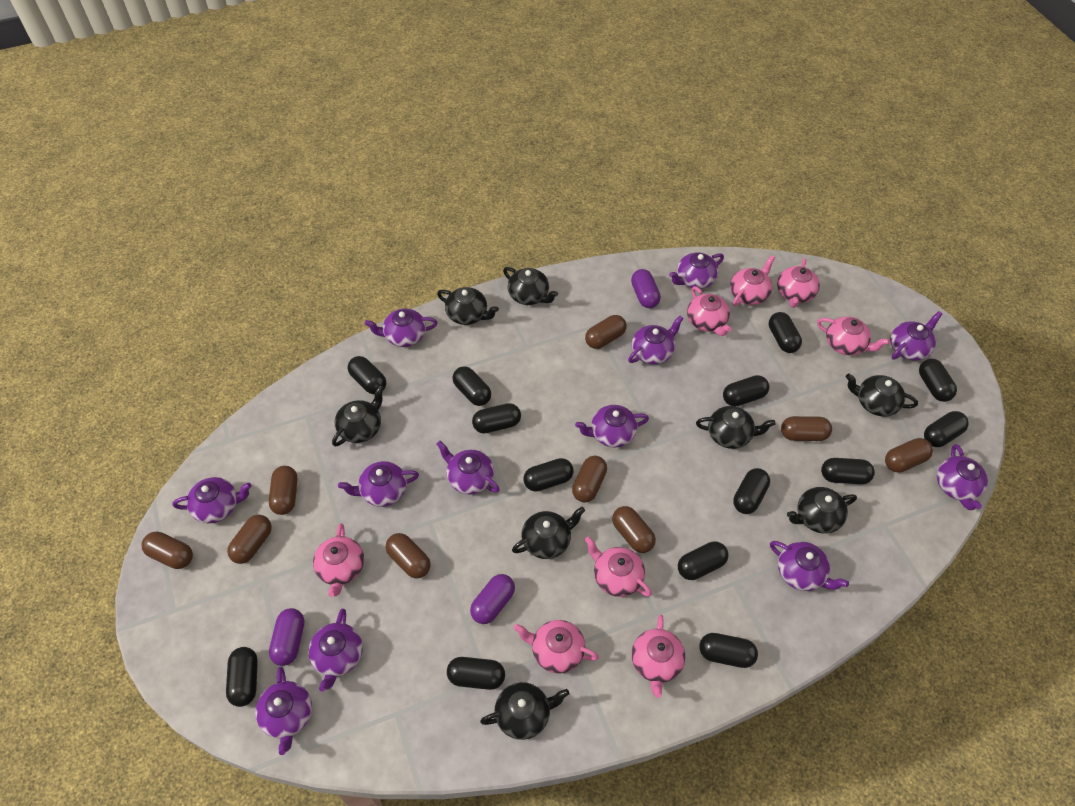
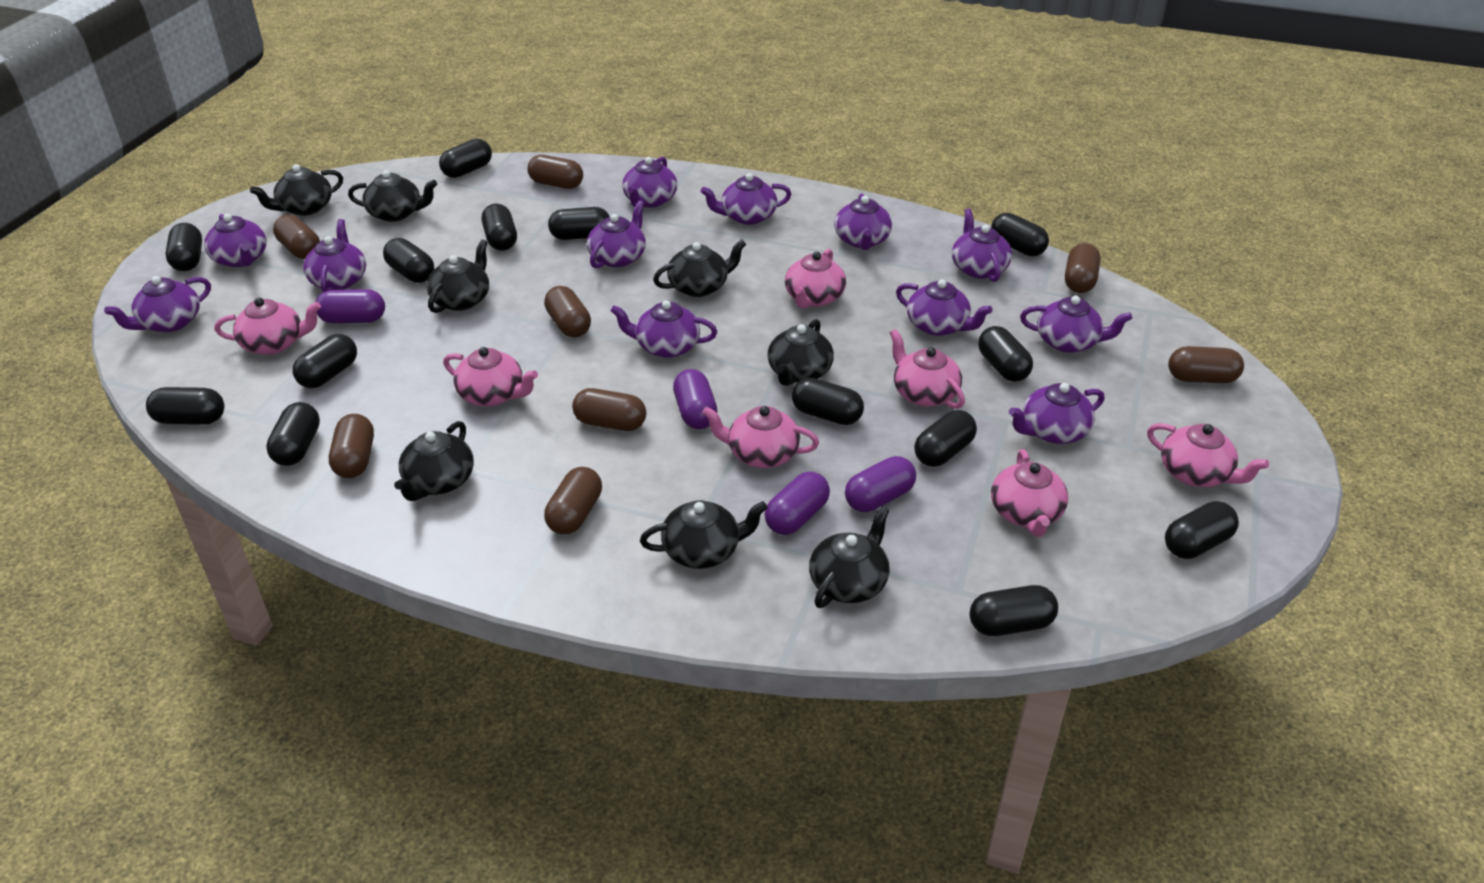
brown capsule: 9 -> 8
pink teapot: 8 -> 7
purple capsule: 3 -> 4

